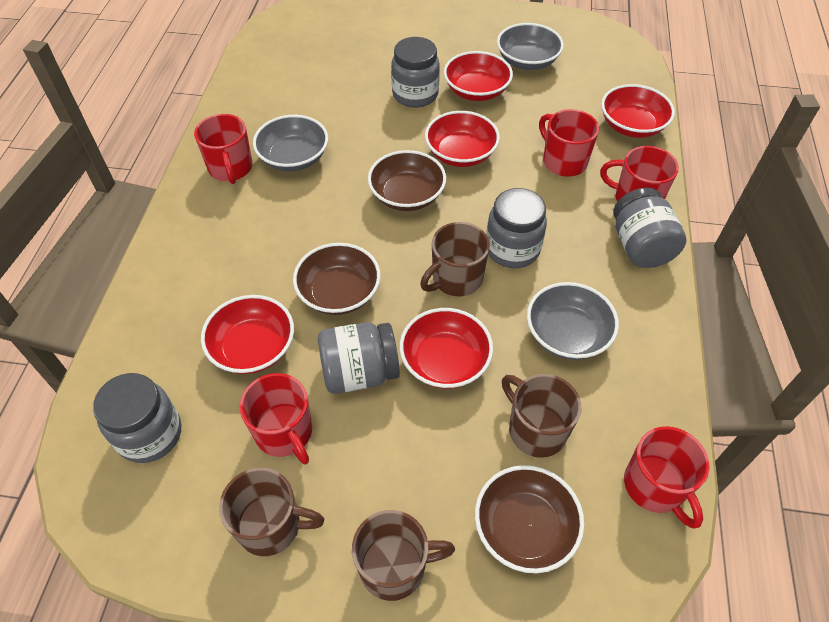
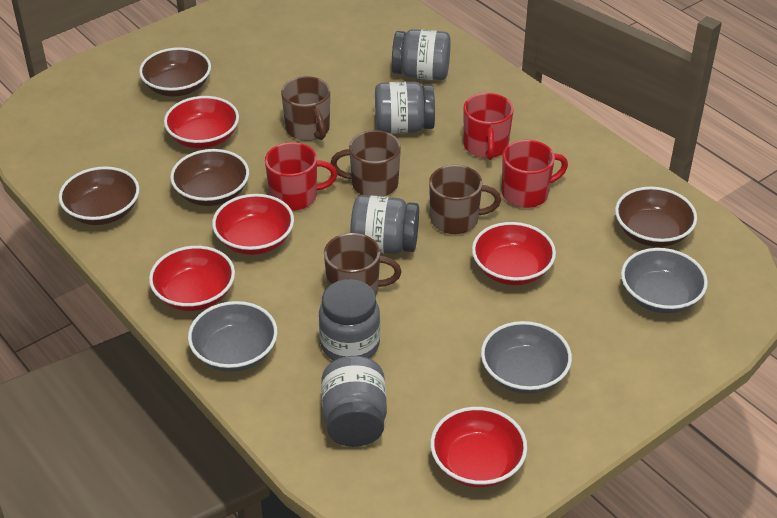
brown bowl: 3 -> 4
red mug: 5 -> 3

